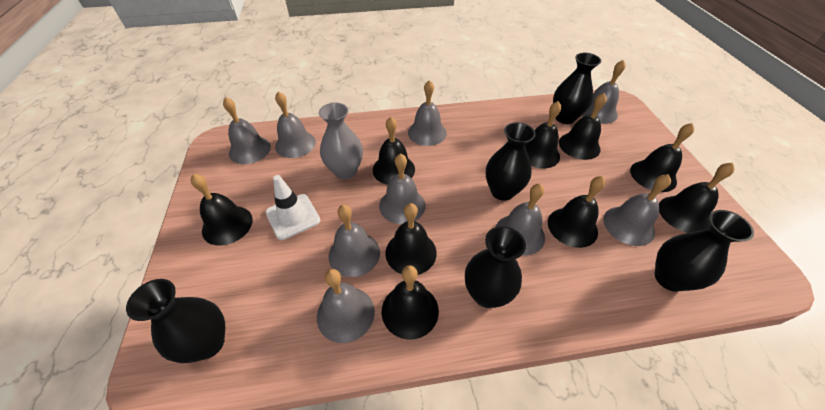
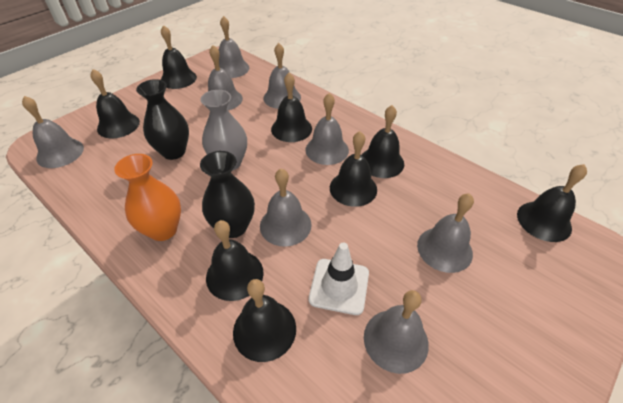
black bell: 9 -> 8
black vase: 5 -> 2
grey bell: 9 -> 8
orange vase: 0 -> 1

